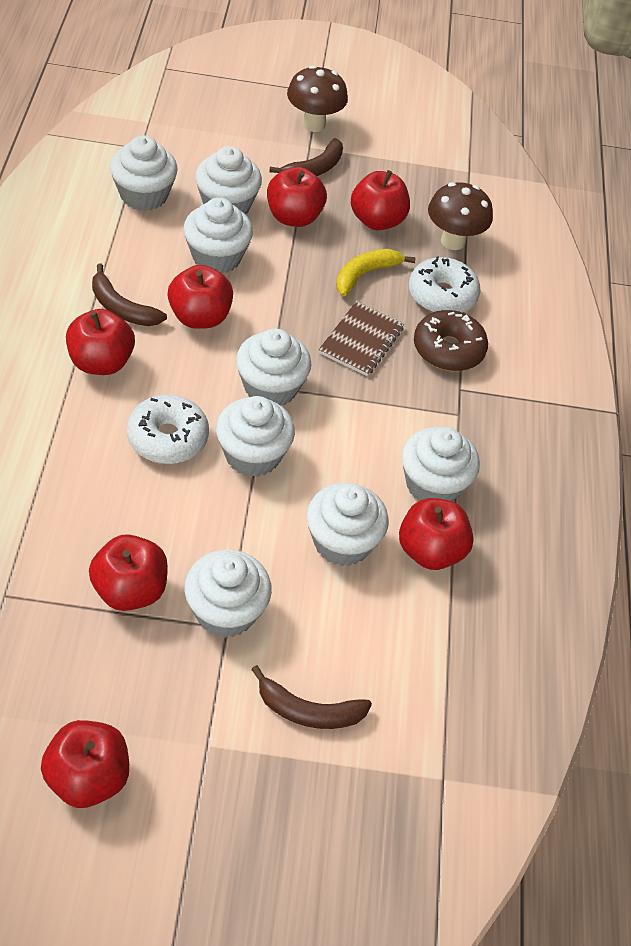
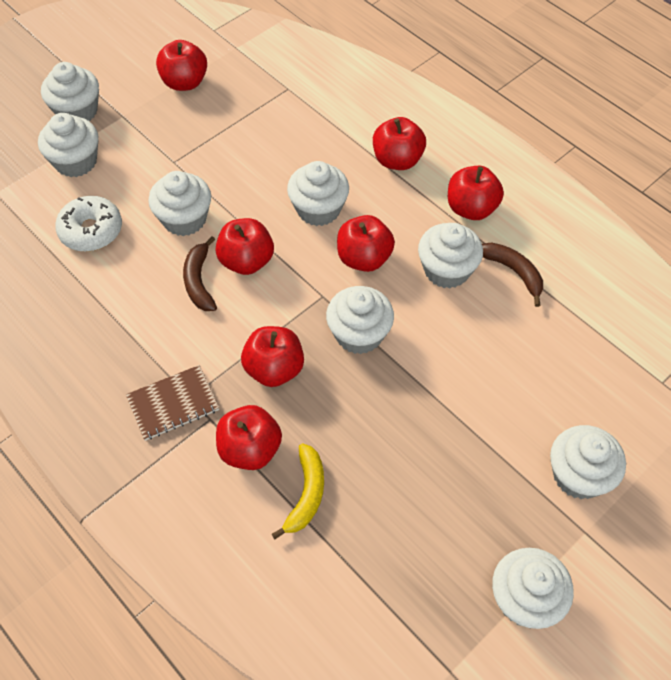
brown banana: 3 -> 2
brown donut: 1 -> 0
brown mushroom: 2 -> 0
white donut: 2 -> 1

